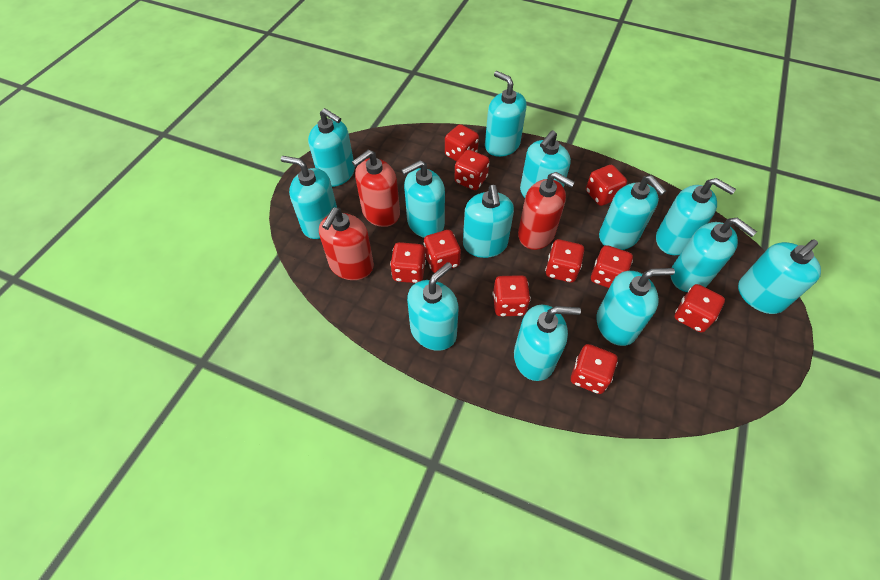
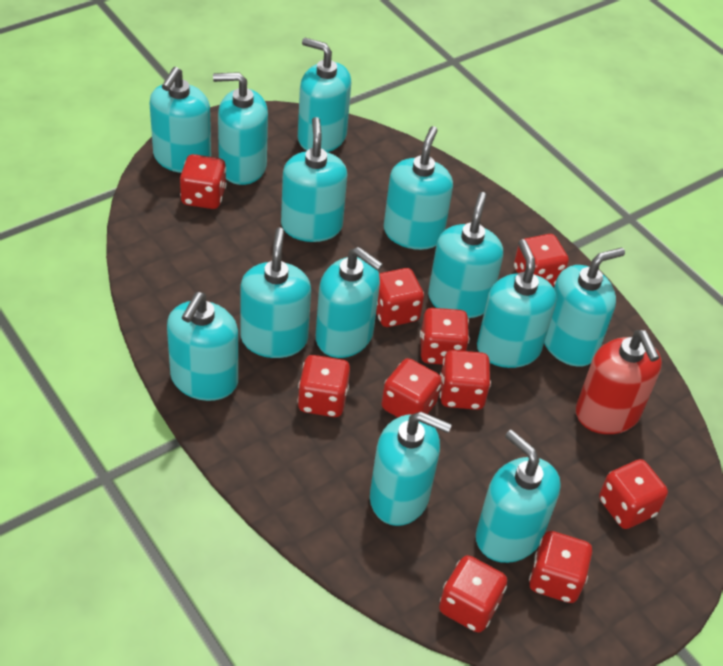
red soap dispenser: 3 -> 1

